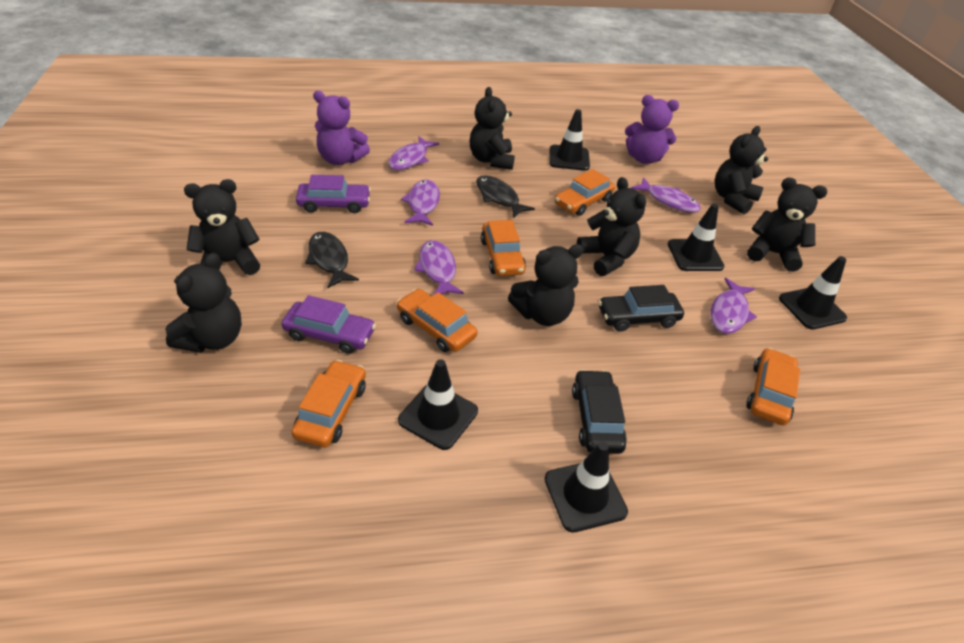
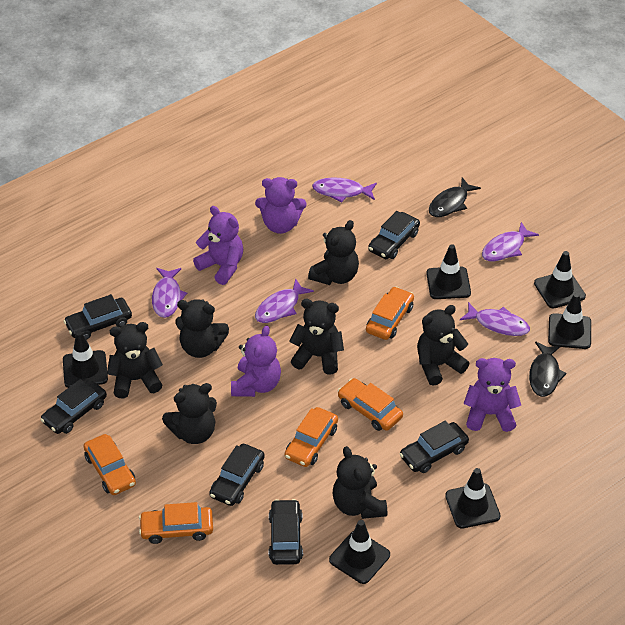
black car: 2 -> 6
black traffic cone: 5 -> 6
purple car: 2 -> 0
purple teddy bear: 2 -> 4

